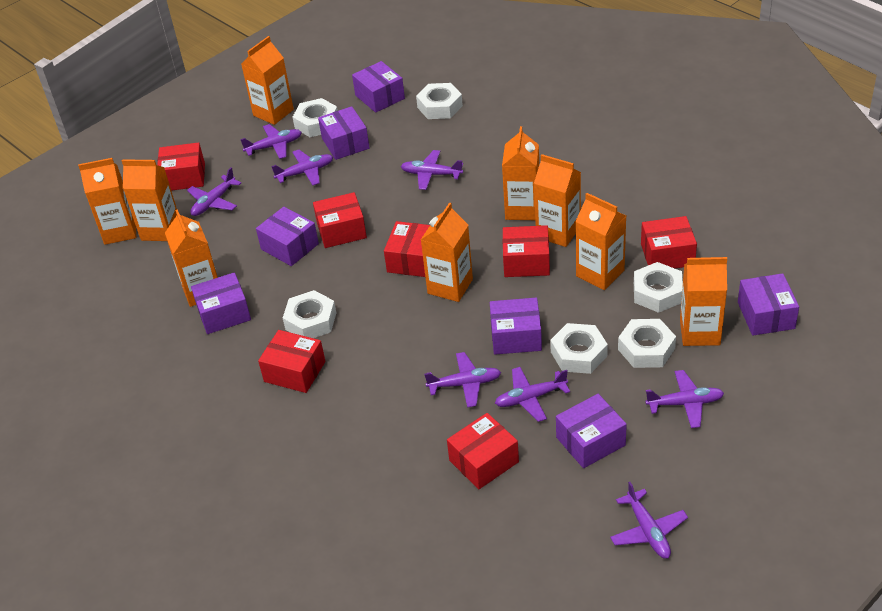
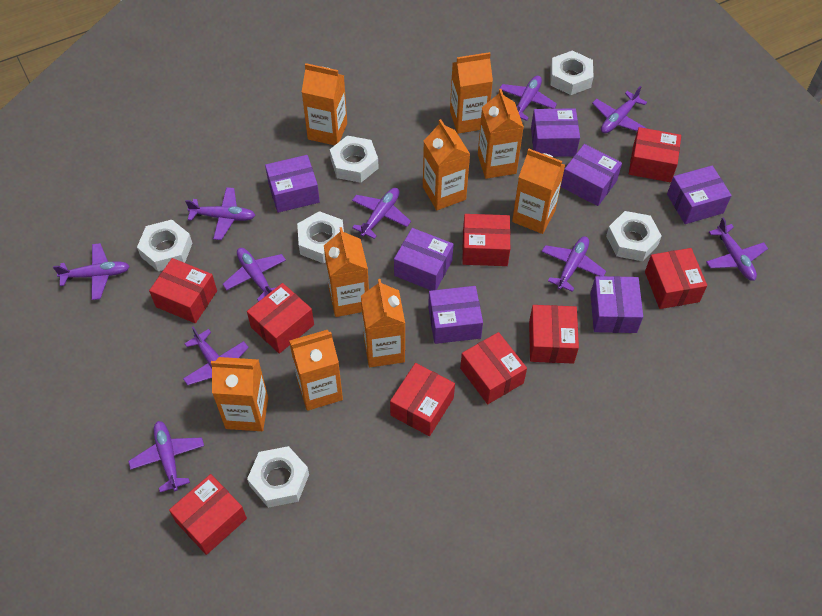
purple plane: 8 -> 10
red box: 7 -> 9

